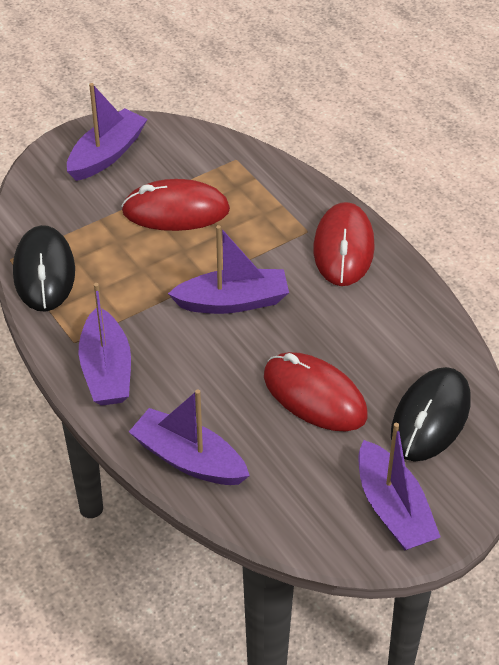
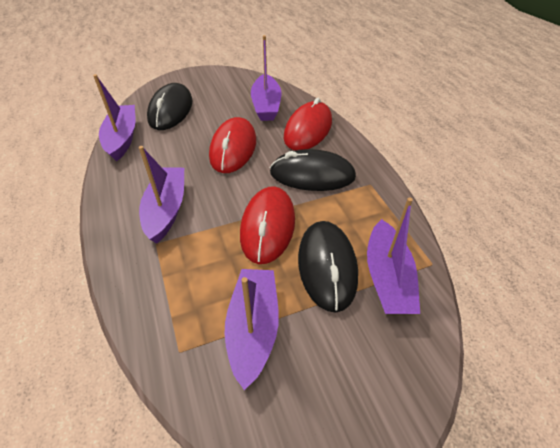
black mouse: 2 -> 3

